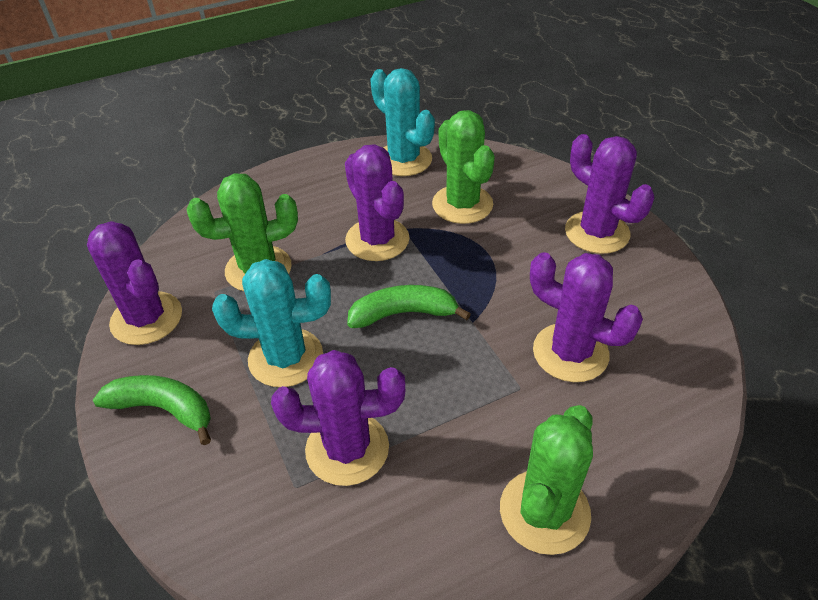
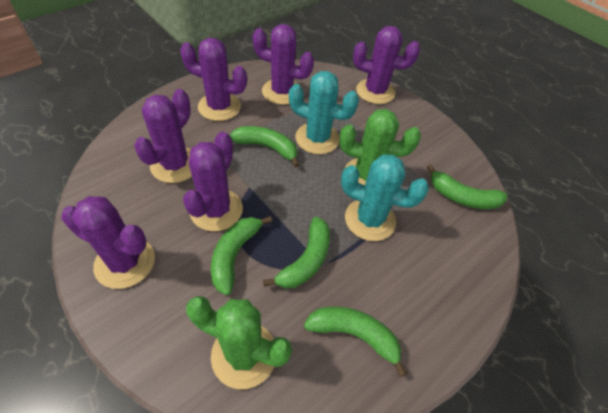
green banana: 2 -> 5
green cactus: 3 -> 2
purple cactus: 5 -> 6

